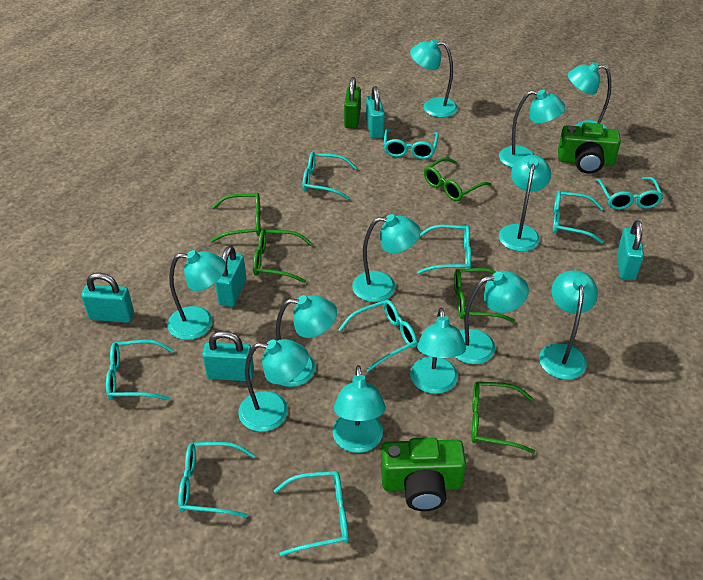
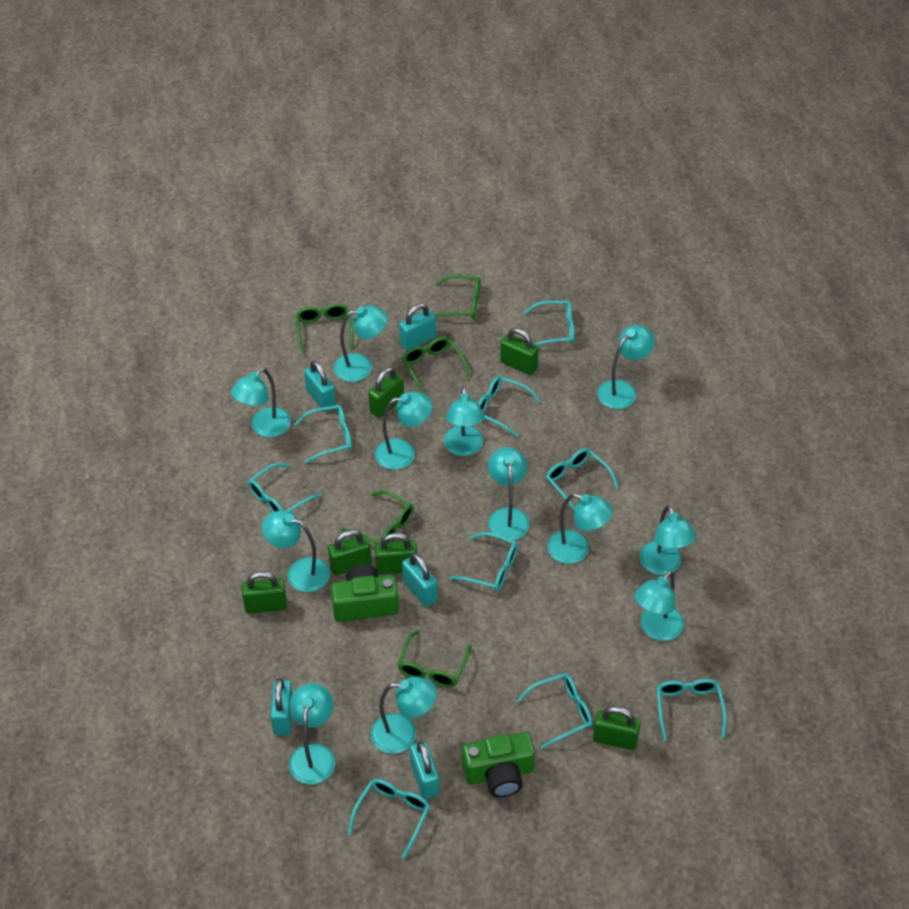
green padlock: 1 -> 6

